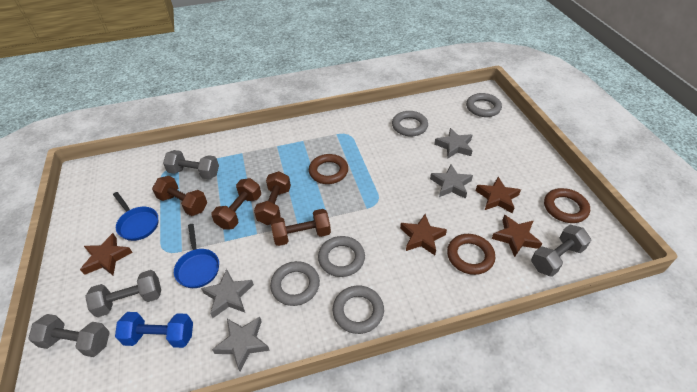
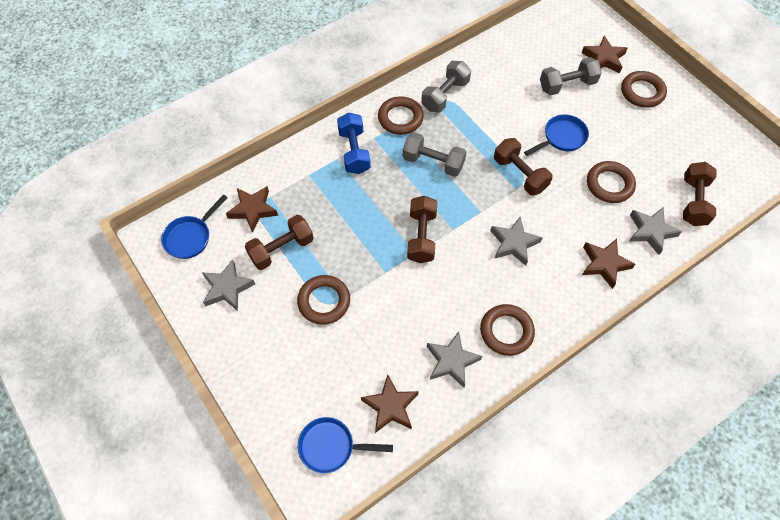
blue pan: 2 -> 3
brown ring: 3 -> 5
grey dumbbell: 4 -> 3
grey ring: 5 -> 0

